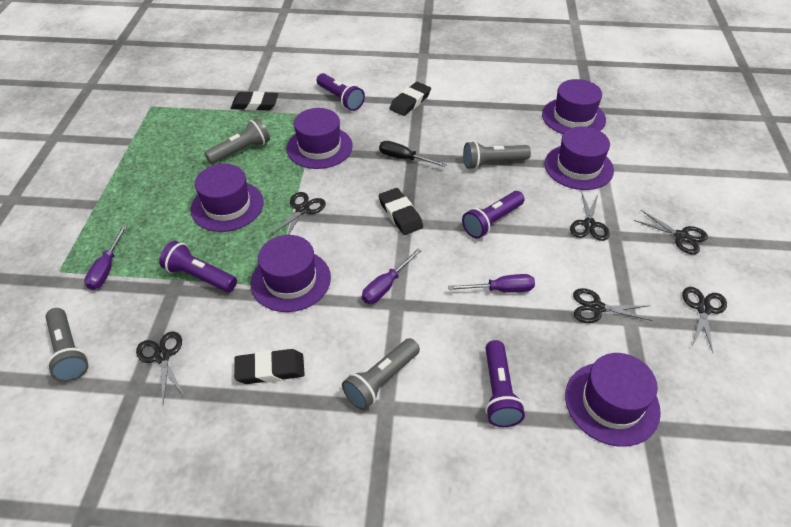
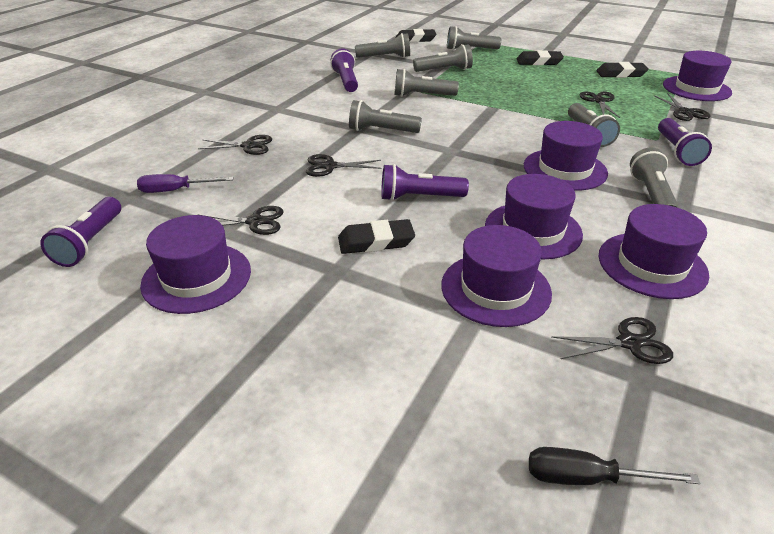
grey flashlight: 4 -> 7
purple screwdriver: 3 -> 1

